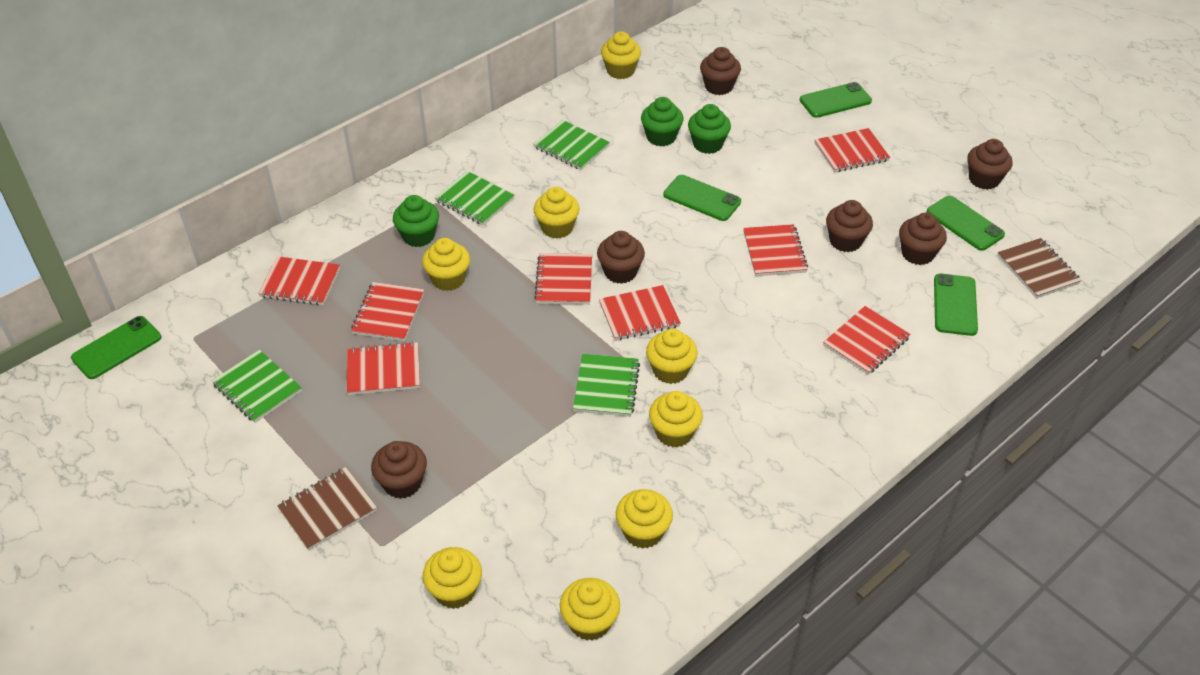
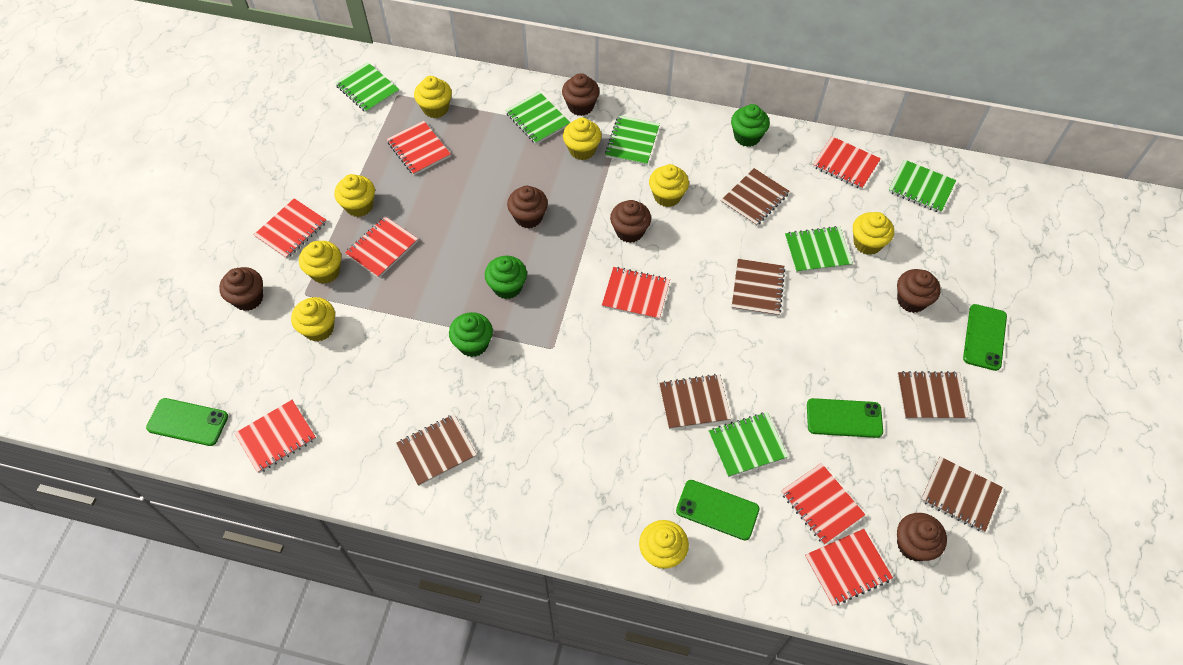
brown notebook: 2 -> 6
green notebook: 4 -> 6
green phone: 5 -> 4

